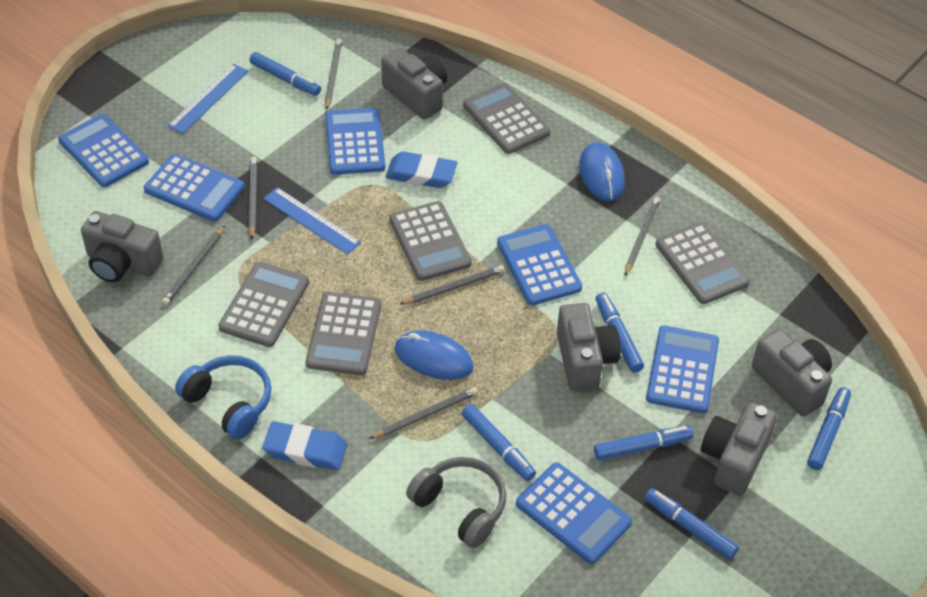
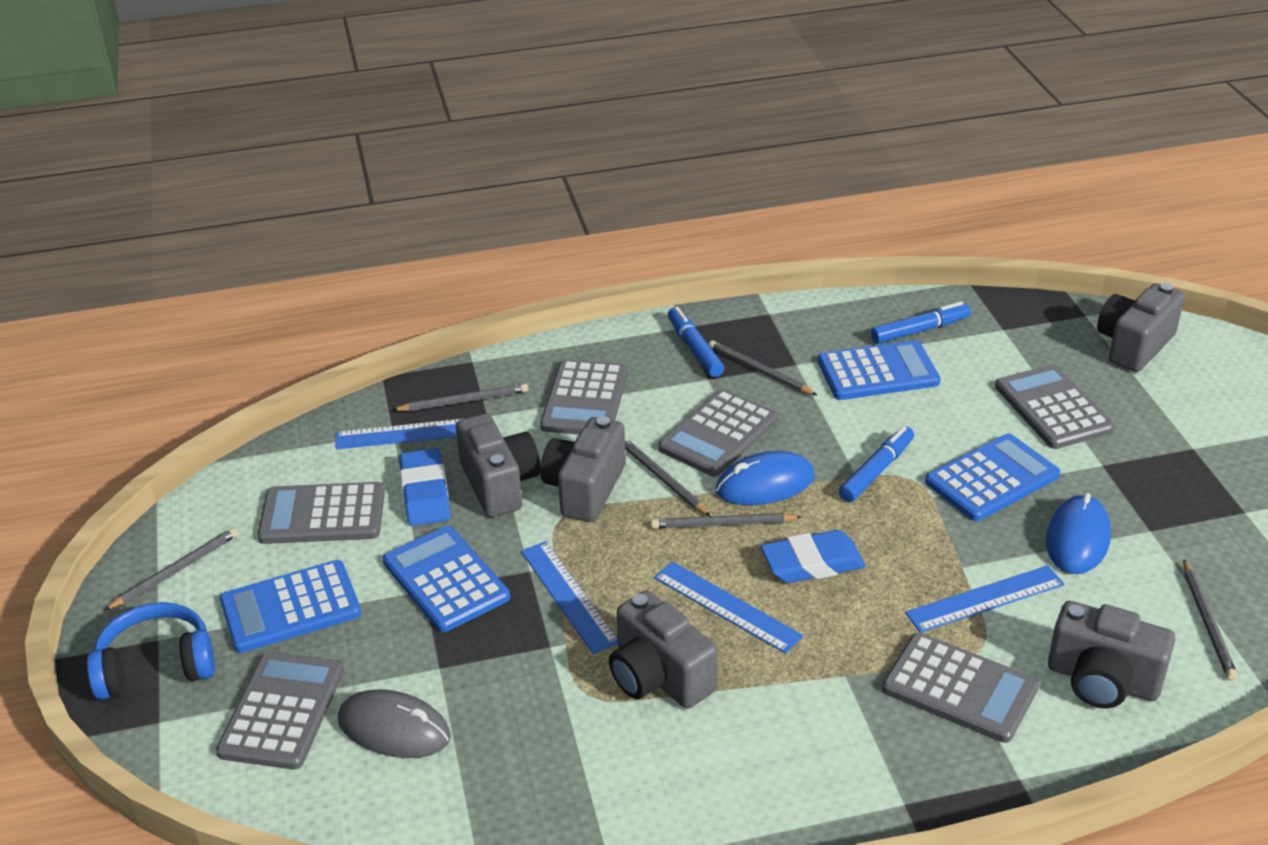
blue calculator: 6 -> 4
blue marker: 6 -> 3
blue ruler: 2 -> 4
grey calculator: 5 -> 6
grey headphones: 1 -> 0
grey mouse: 0 -> 1

